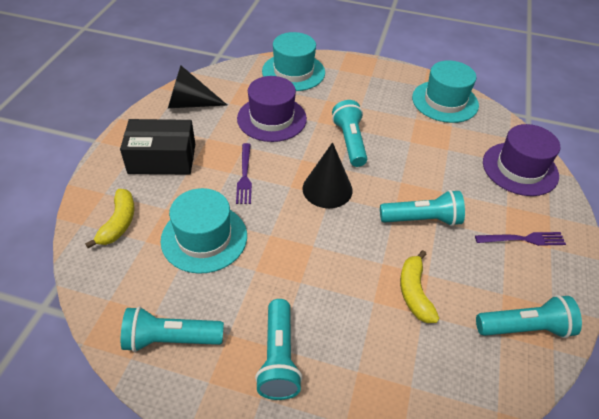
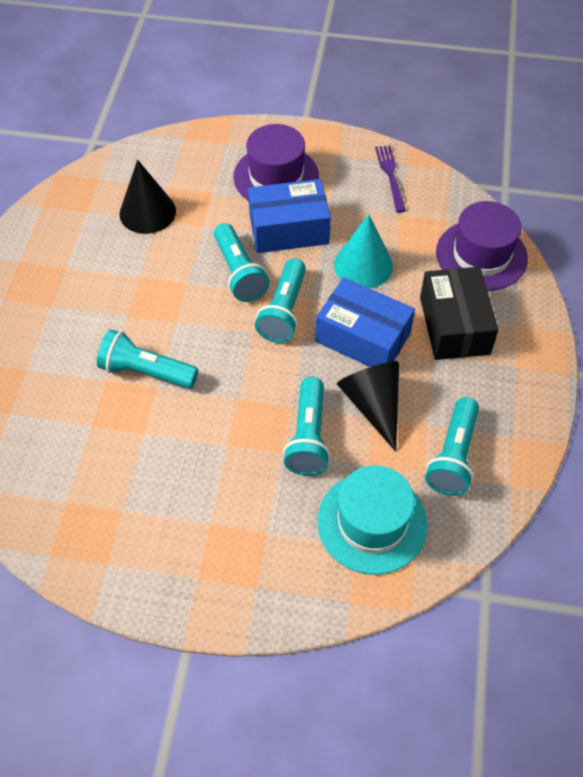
blue box: 0 -> 2
purple fork: 2 -> 1
turquoise cone: 0 -> 1
turquoise hat: 3 -> 1
yellow banana: 2 -> 0

